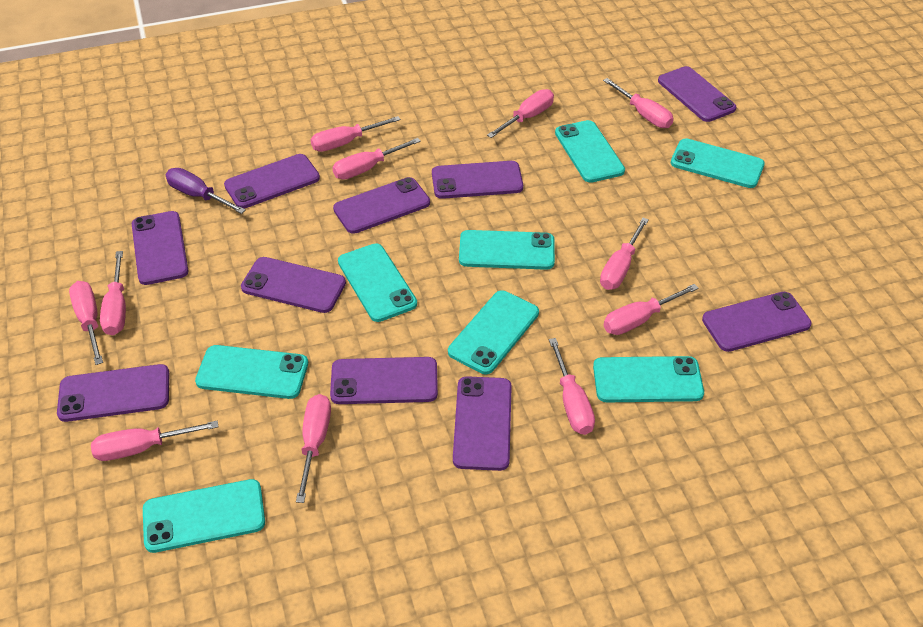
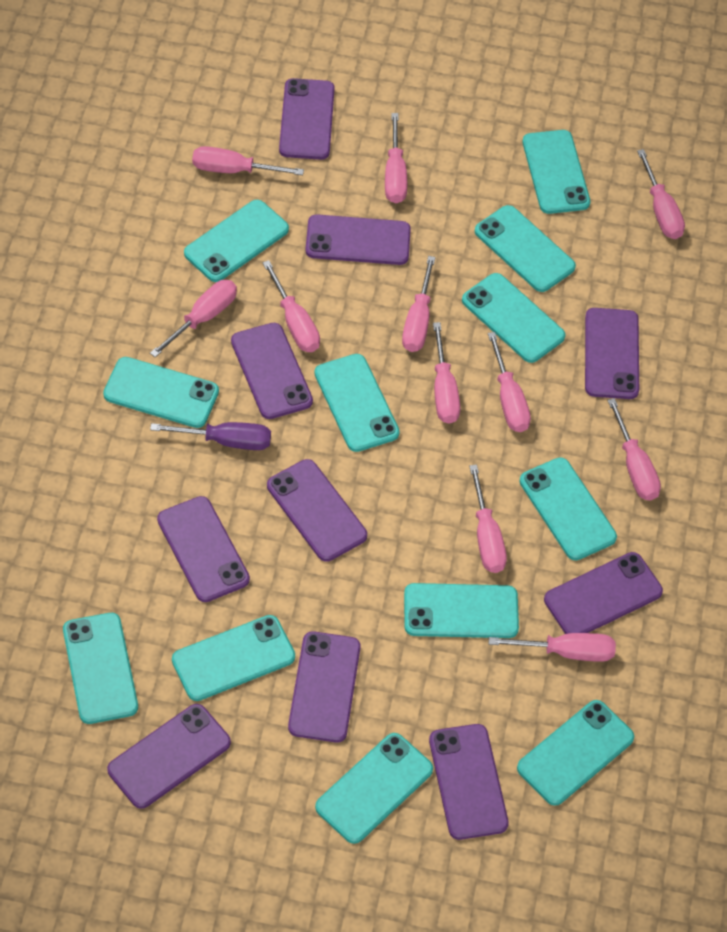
turquoise phone: 8 -> 12

